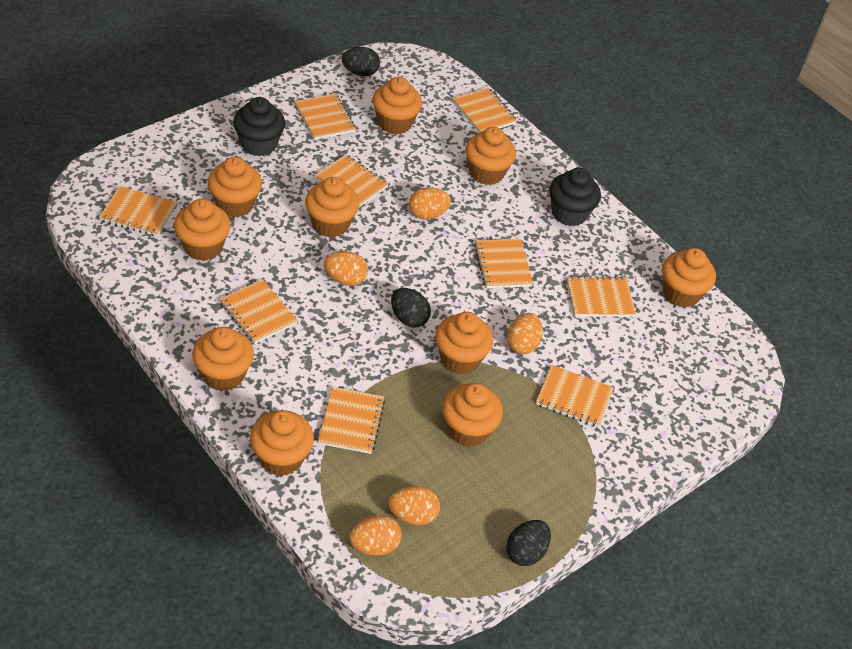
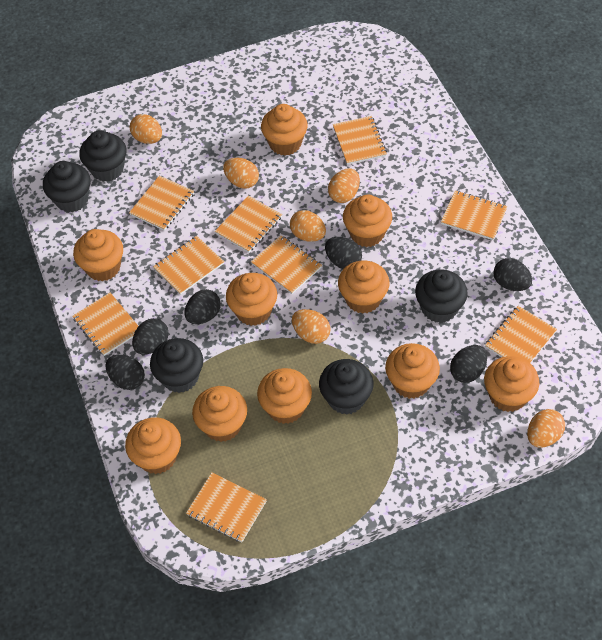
black cupcake: 2 -> 5
black egg: 3 -> 6
orange egg: 5 -> 6

